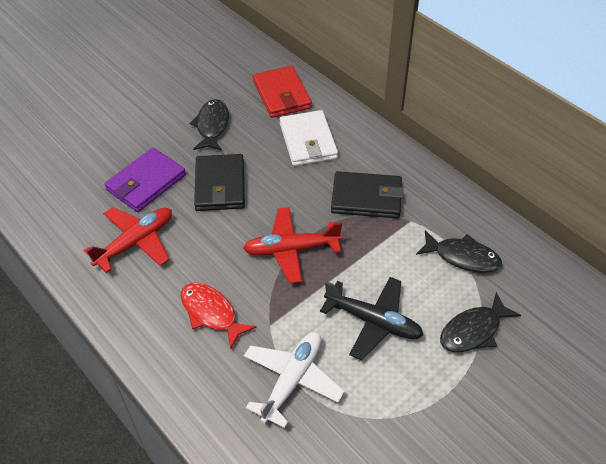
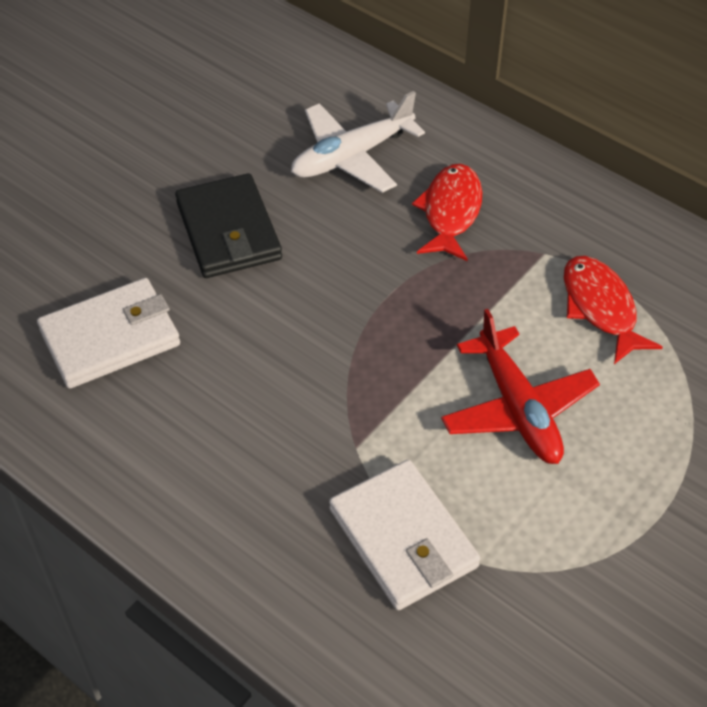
black fish: 3 -> 0
black plane: 1 -> 0
black wallet: 2 -> 1
purple wallet: 1 -> 0
red fish: 1 -> 2
red plane: 2 -> 1
red wallet: 1 -> 0
white wallet: 1 -> 2

